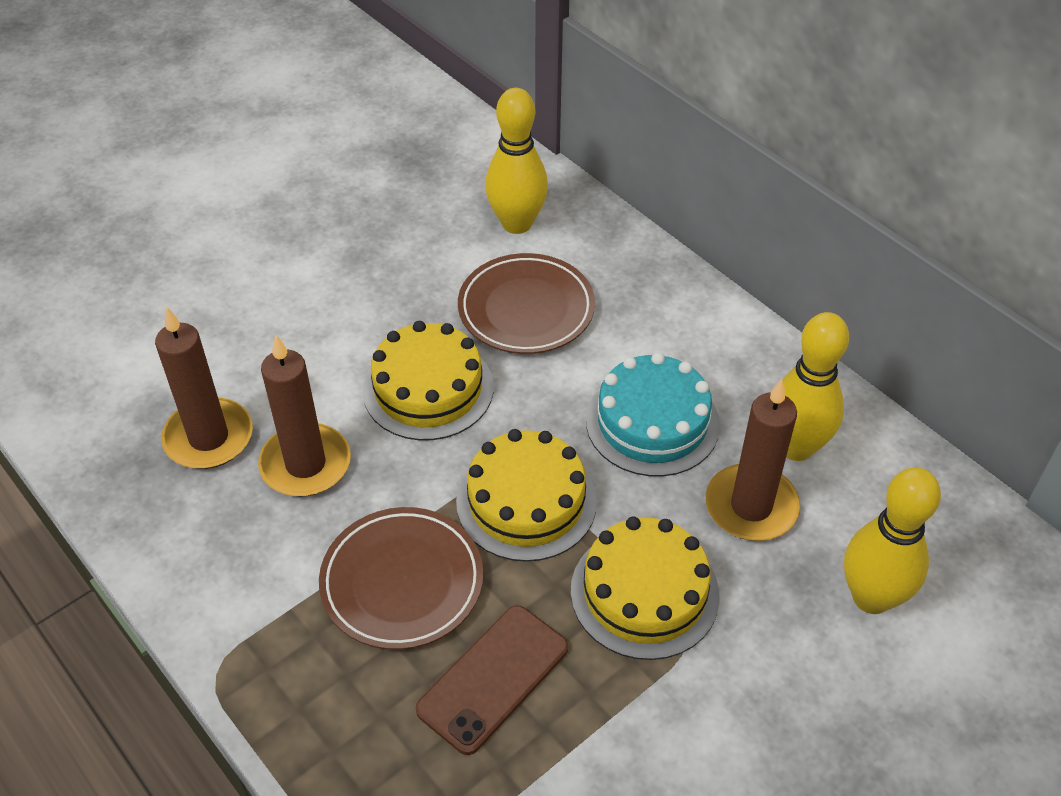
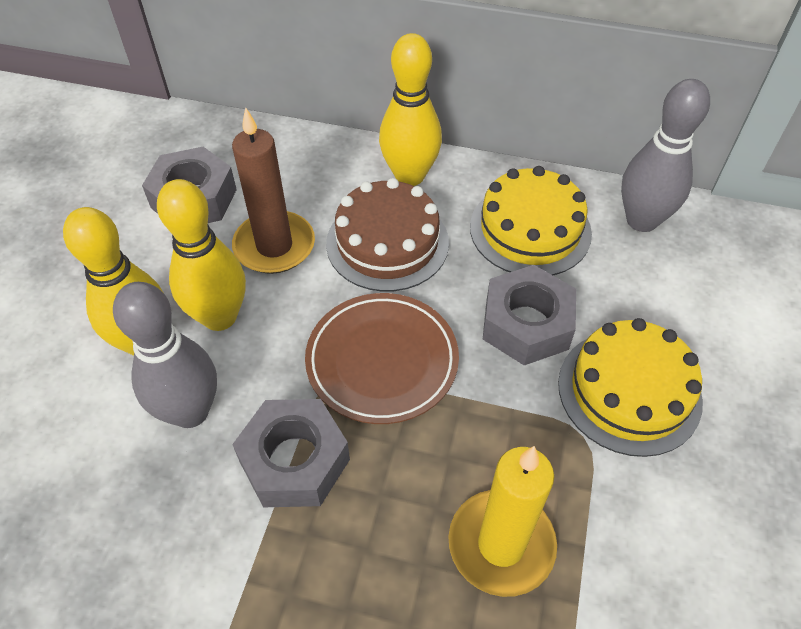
brown cake: 0 -> 1
brown candle: 3 -> 1
brown phone: 1 -> 0
brown plate: 2 -> 1
grey bowling pin: 0 -> 2
grey nut: 0 -> 3
turquoise cake: 1 -> 0
yellow cake: 3 -> 2
yellow candle: 0 -> 1

